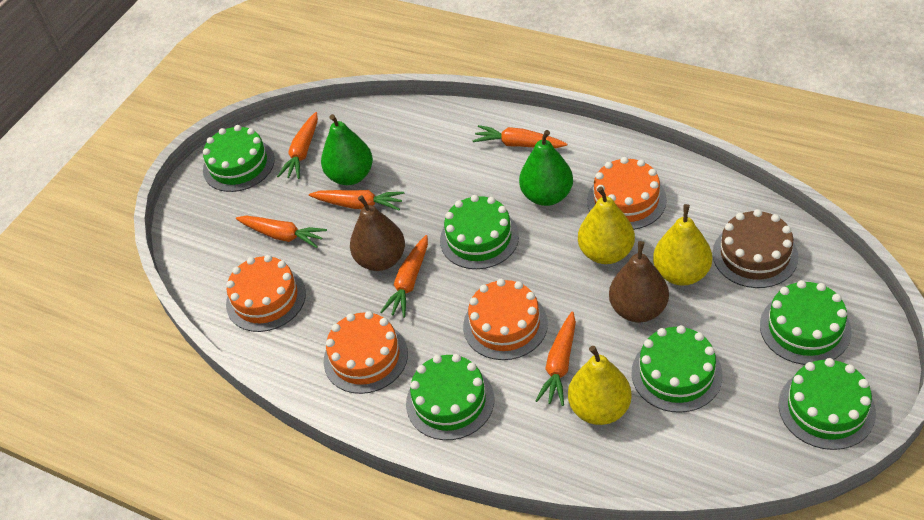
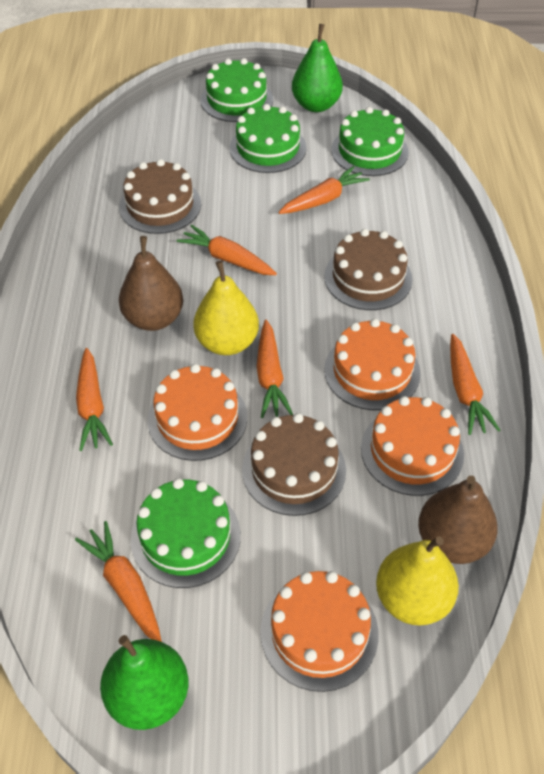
brown cake: 1 -> 3
green cake: 6 -> 4
yellow pear: 3 -> 2

